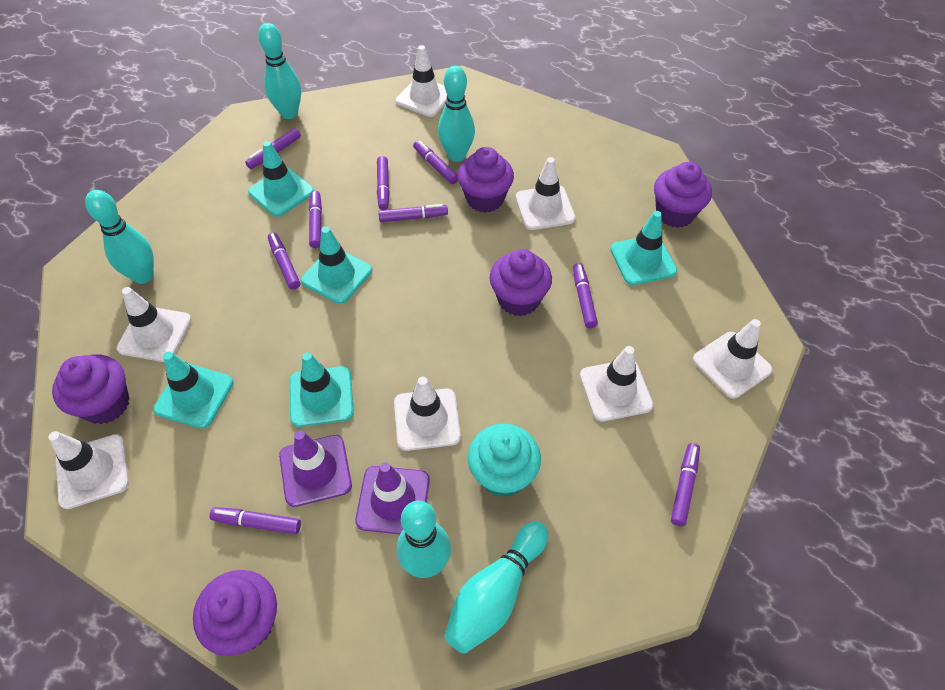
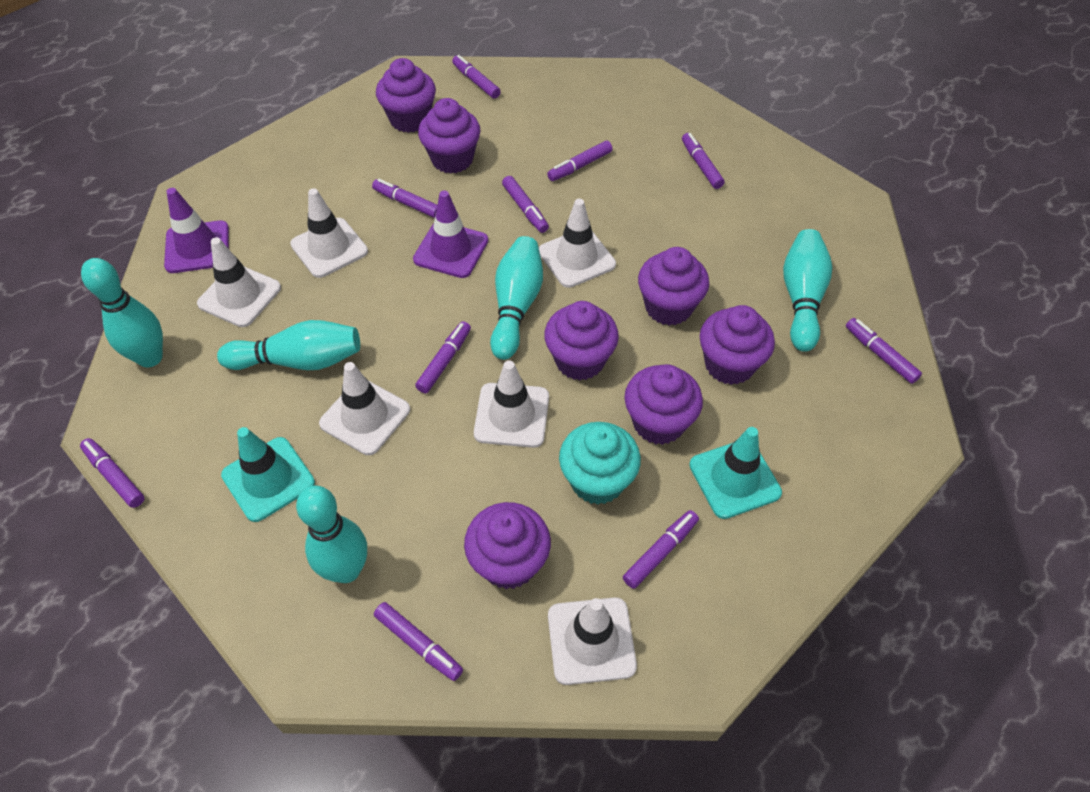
purple cupcake: 5 -> 7
purple marker: 9 -> 10
turquoise traffic cone: 5 -> 2
white traffic cone: 7 -> 6

